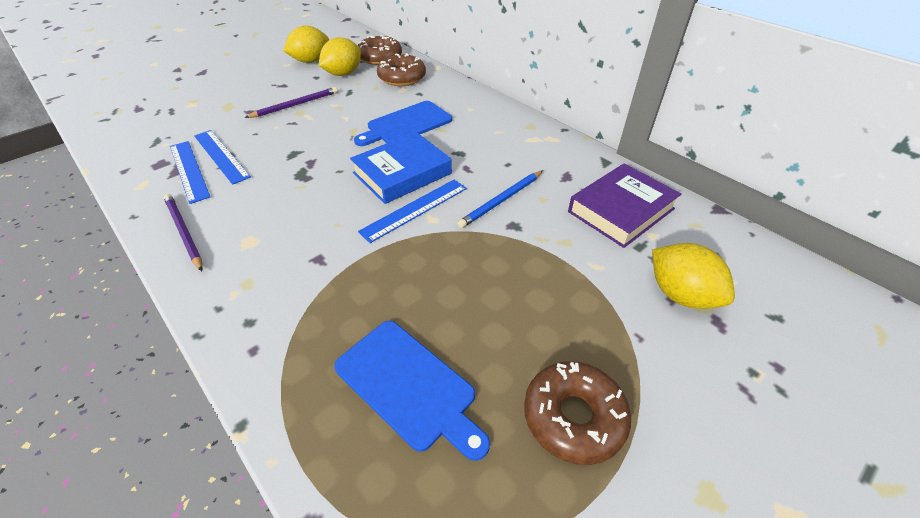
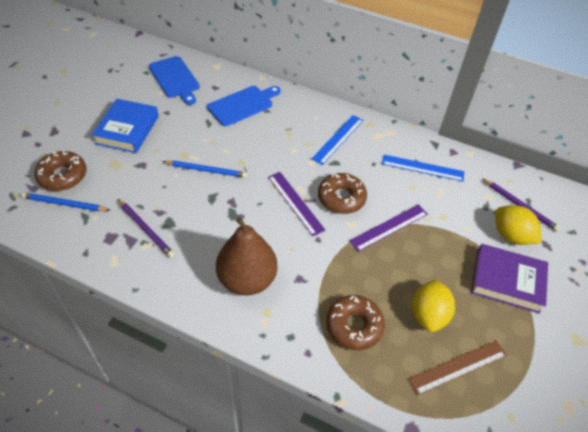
blue pencil: 1 -> 2
blue ruler: 3 -> 2
brown pear: 0 -> 1
brown ruler: 0 -> 1
purple ruler: 0 -> 2
yellow lemon: 3 -> 2

